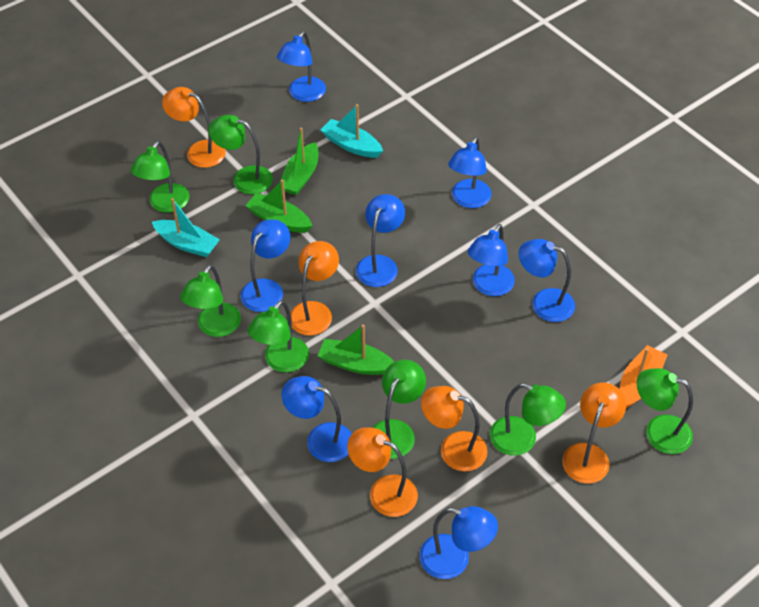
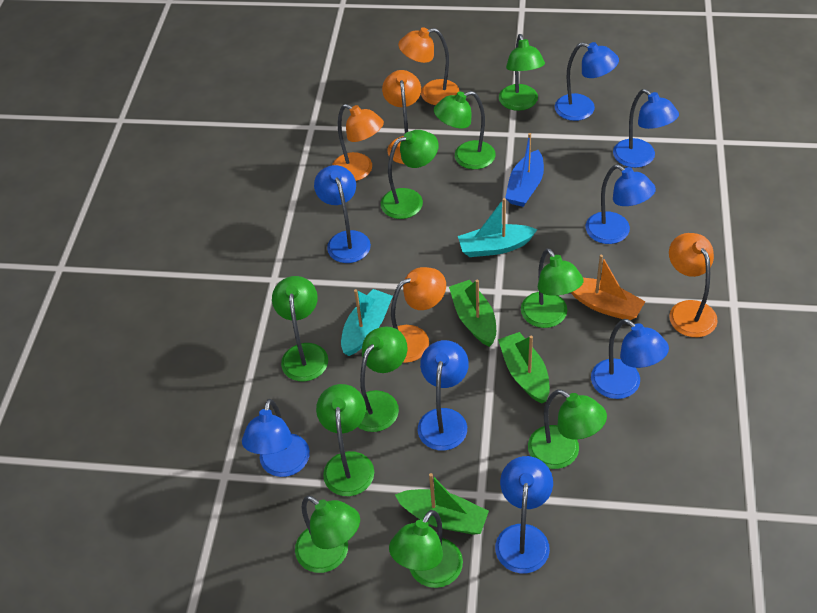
blue boat: 0 -> 1
green lamp: 7 -> 10

